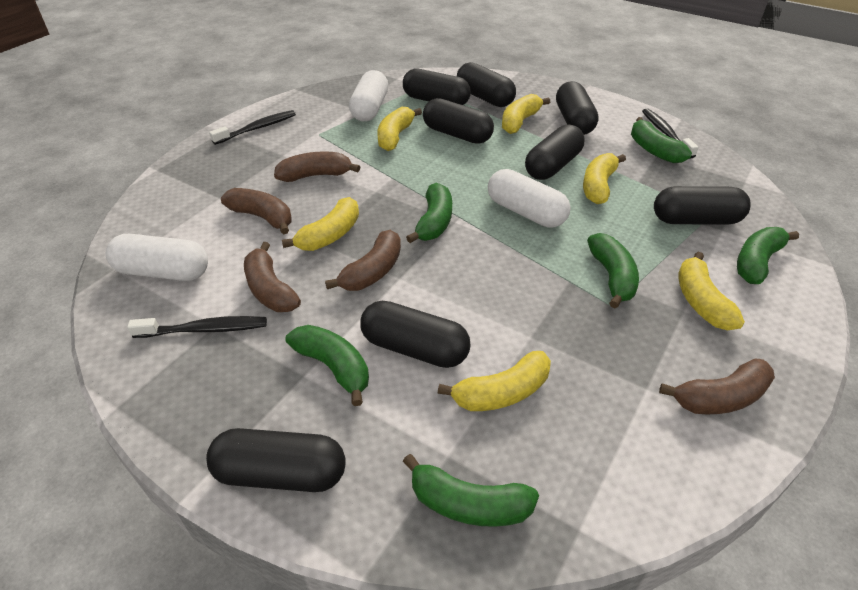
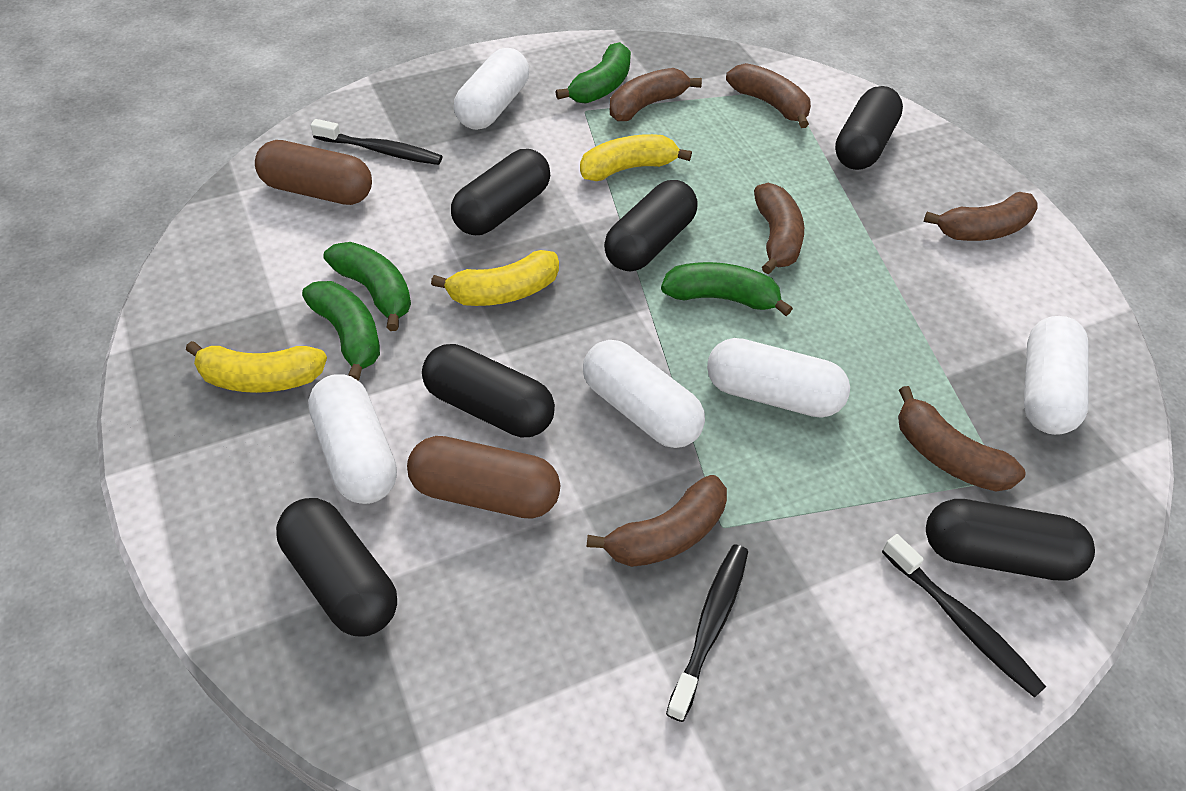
black capsule: 8 -> 6
brown banana: 5 -> 6
brown capsule: 0 -> 2
green banana: 6 -> 4
white capsule: 3 -> 5
yellow banana: 6 -> 3

